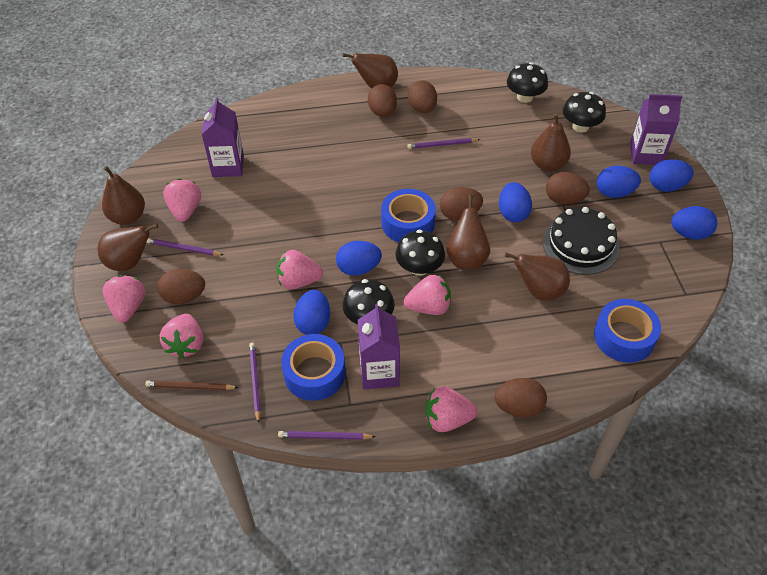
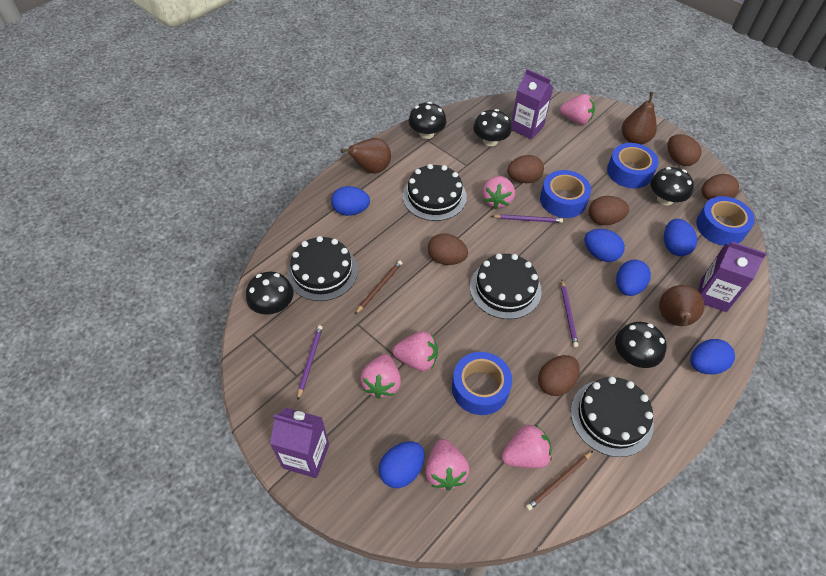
black cake: 1 -> 4
black mushroom: 4 -> 5
blue tape: 3 -> 4
brown pear: 6 -> 3
brown pencil: 1 -> 2
purple pencil: 4 -> 3

